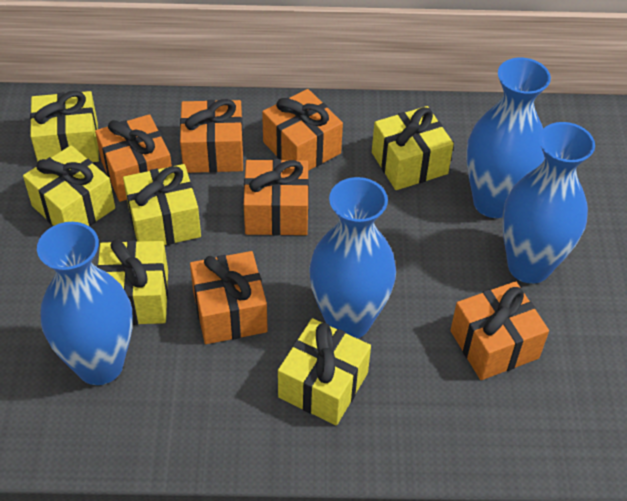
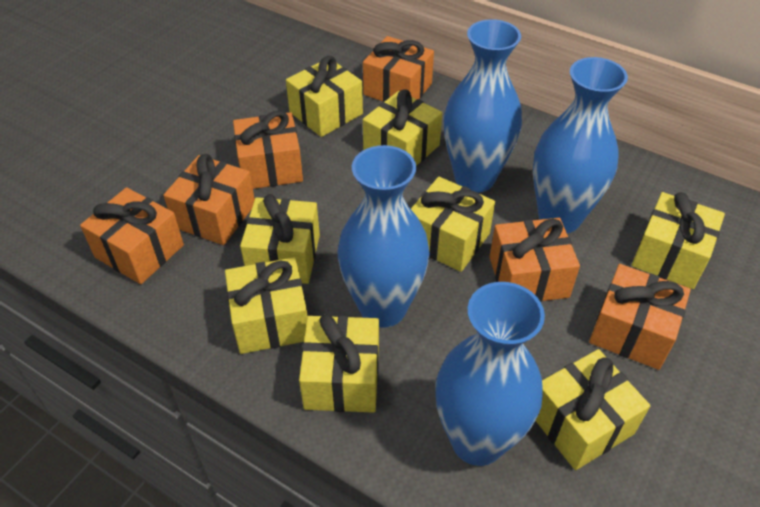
yellow gift: 6 -> 8

